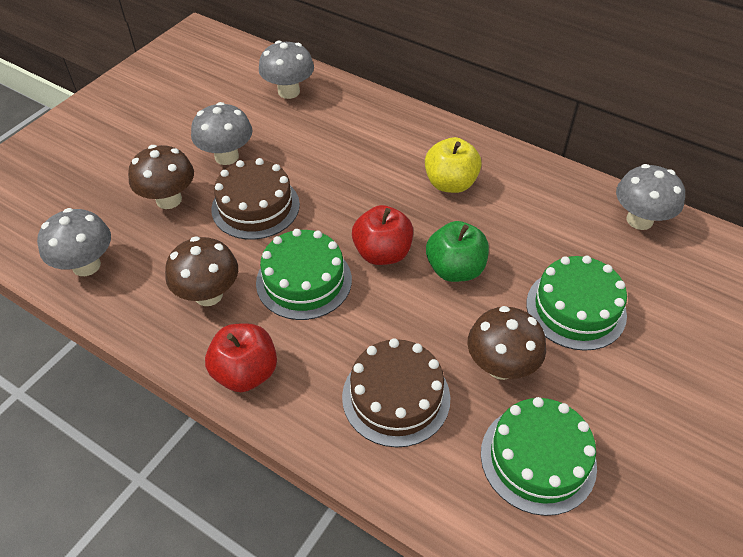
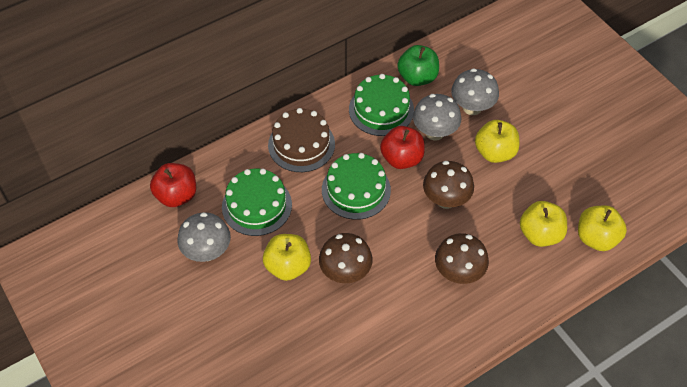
brown cake: 2 -> 1
grey mushroom: 4 -> 3
yellow apple: 1 -> 4

